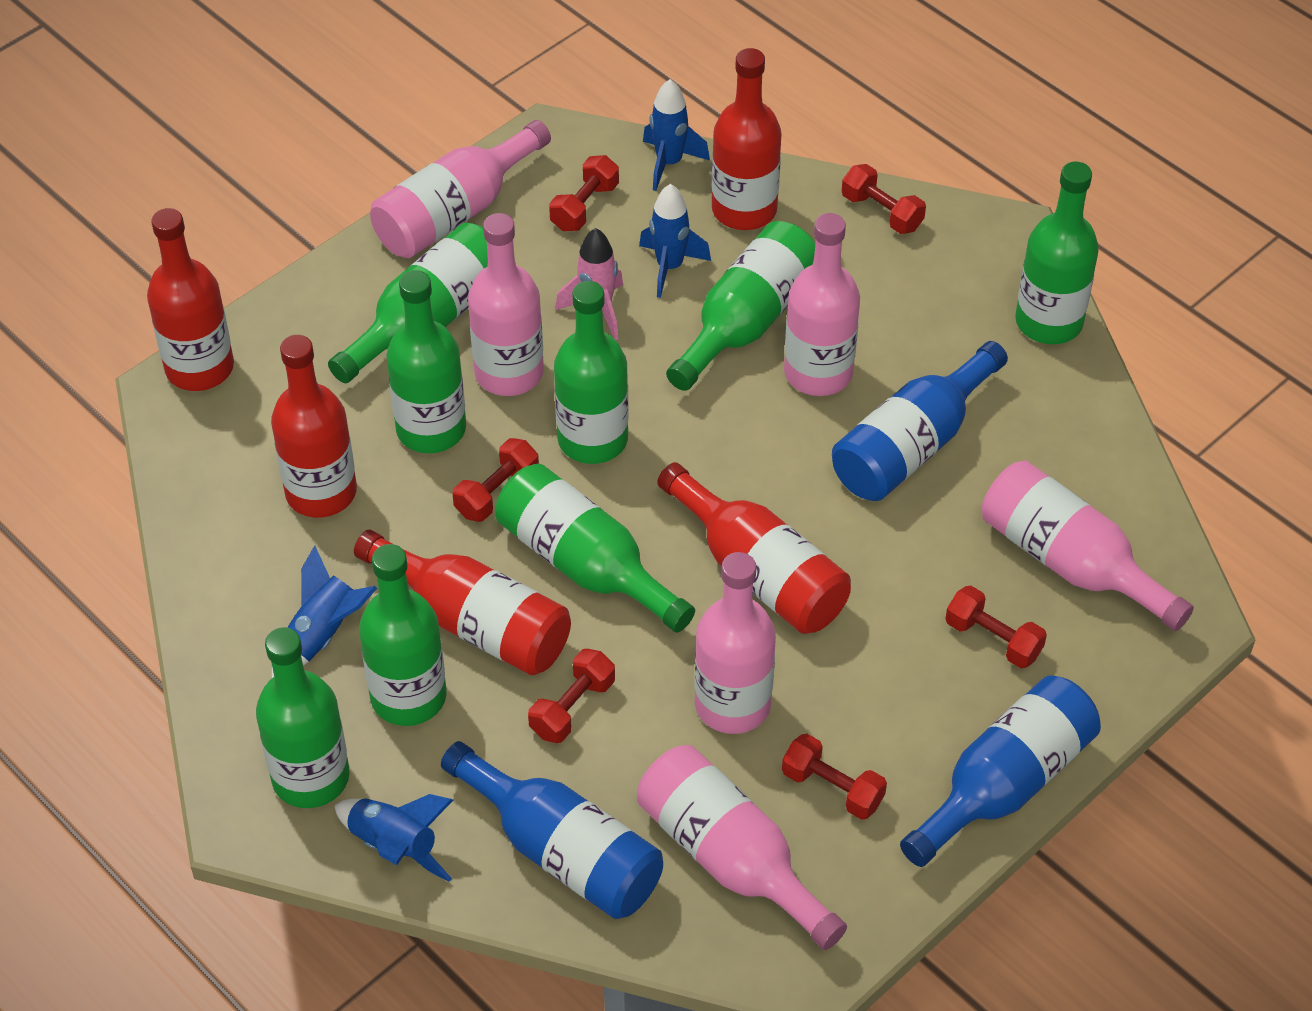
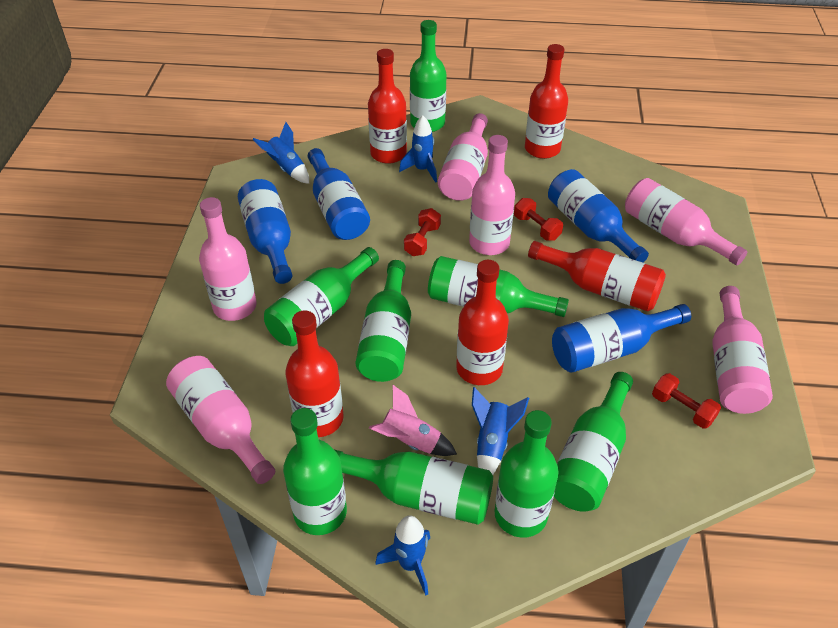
blue bottle: 3 -> 4
red dumbbell: 6 -> 3

